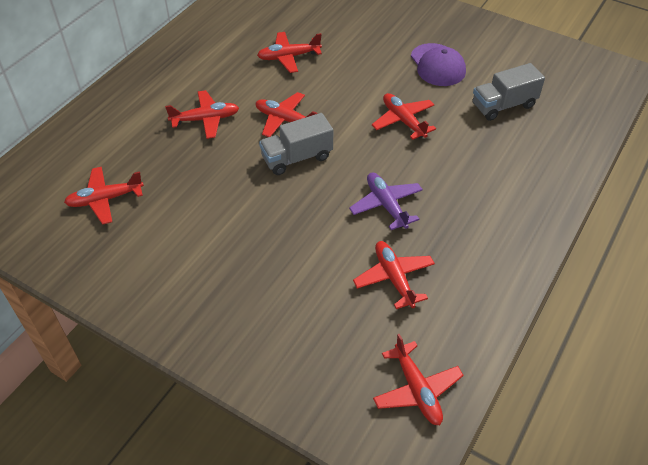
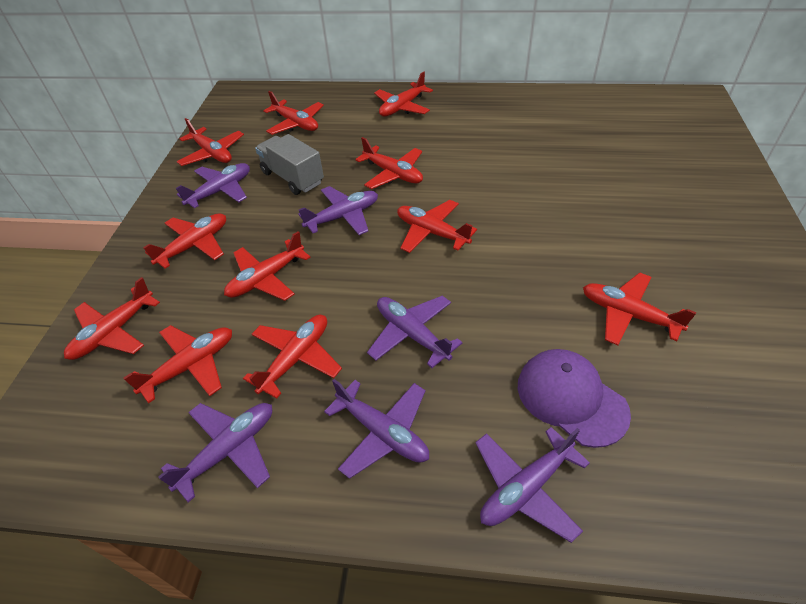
grey truck: 2 -> 1
purple plane: 1 -> 6
red plane: 7 -> 11

